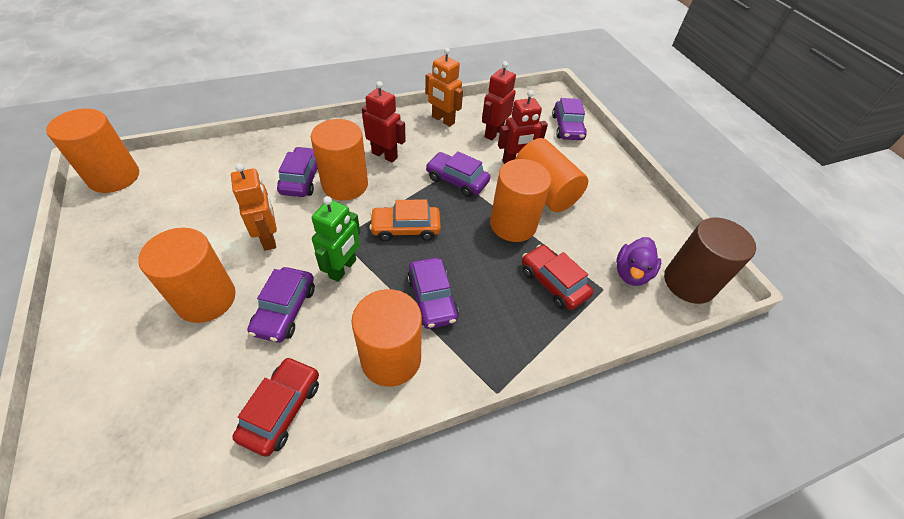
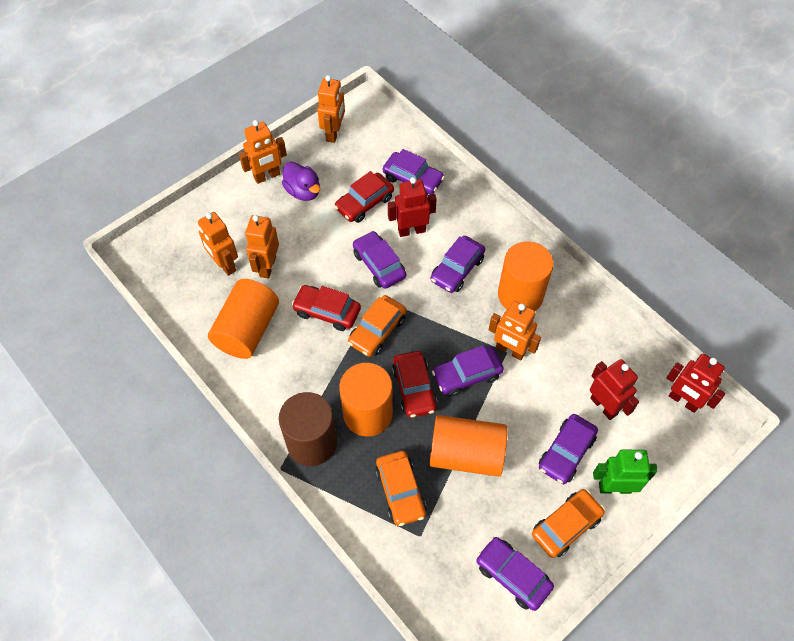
orange car: 1 -> 3
orange cylinder: 6 -> 4
orange robot: 2 -> 5
purple car: 5 -> 6
red car: 2 -> 3

